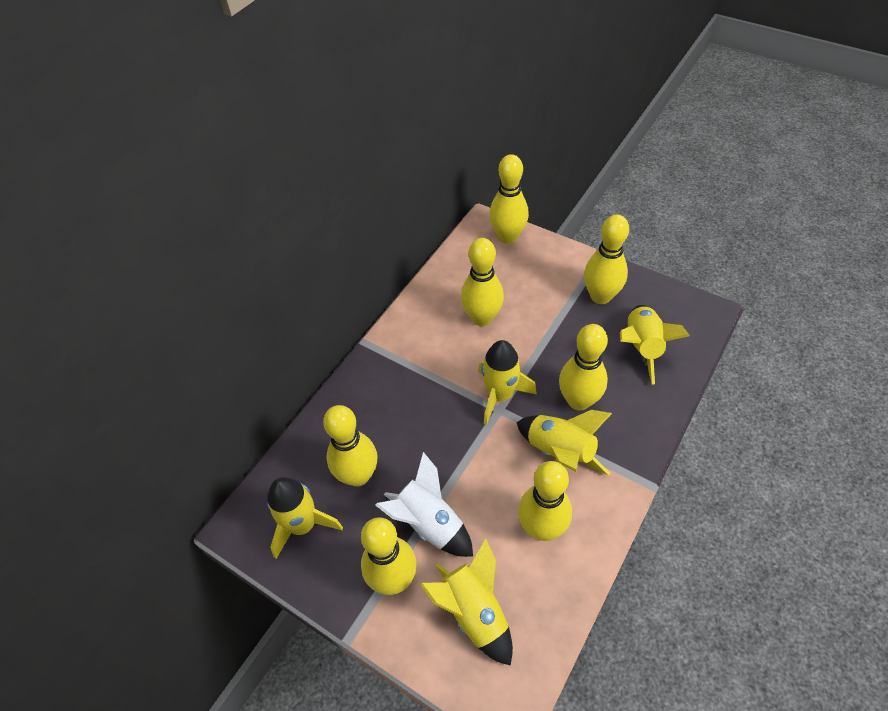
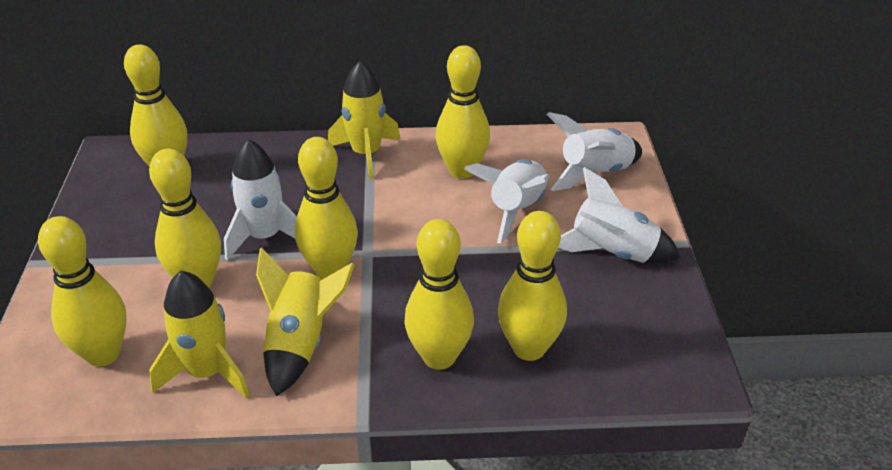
white rocket: 1 -> 4
yellow rocket: 5 -> 3

